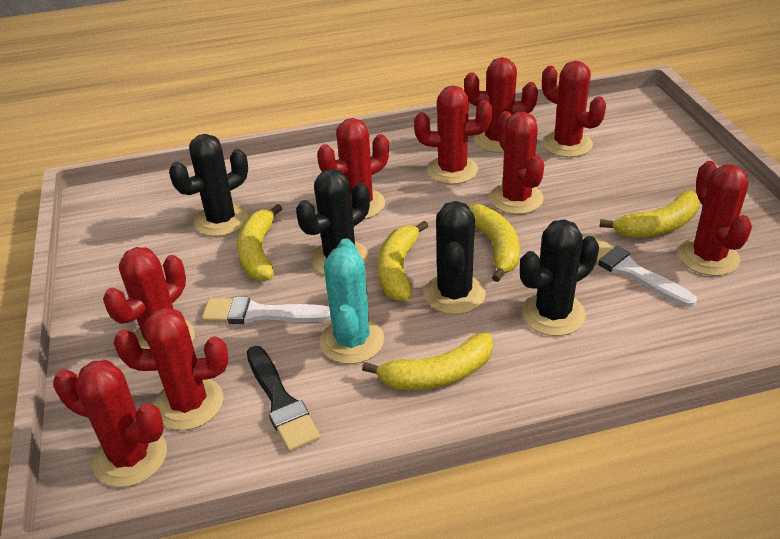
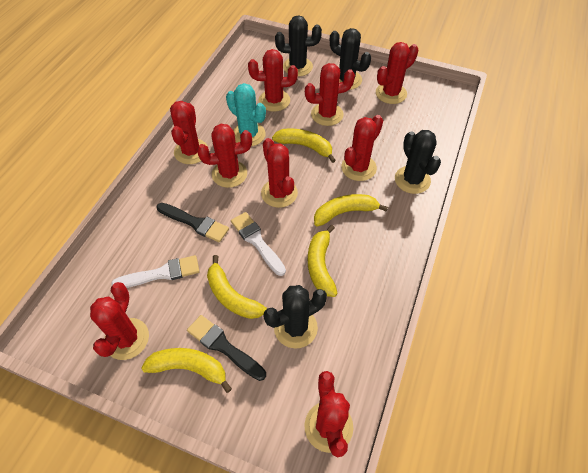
black brush: 1 -> 2

